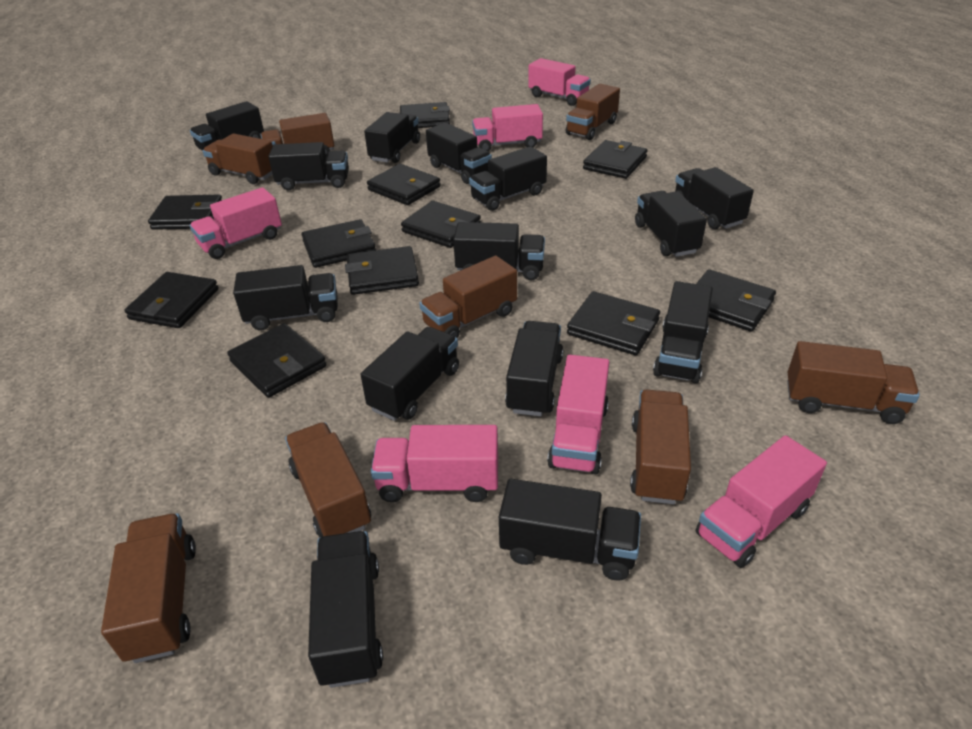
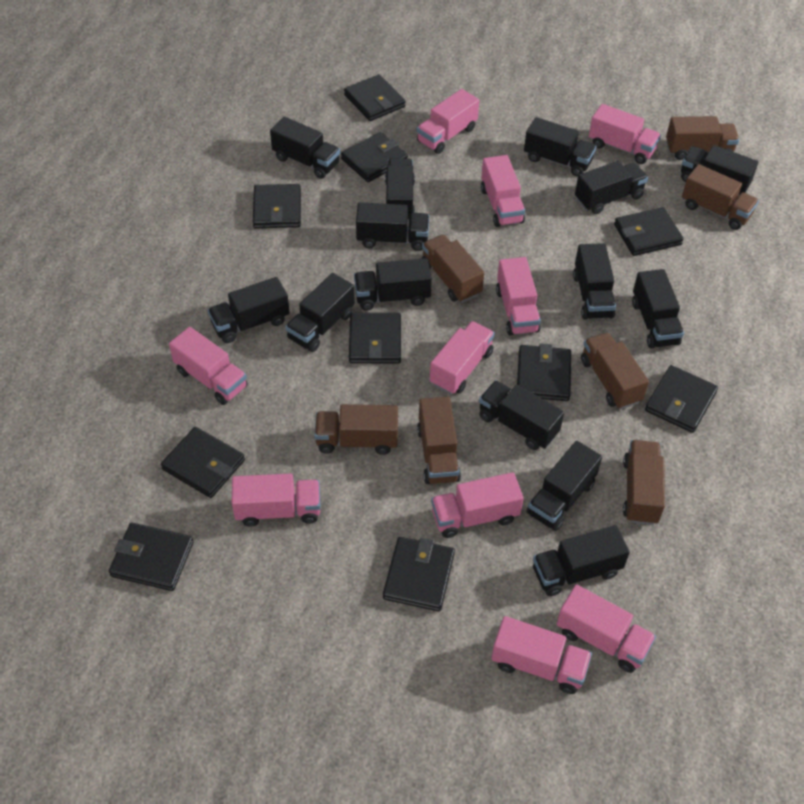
black wallet: 11 -> 10
brown truck: 8 -> 7
pink truck: 6 -> 10

